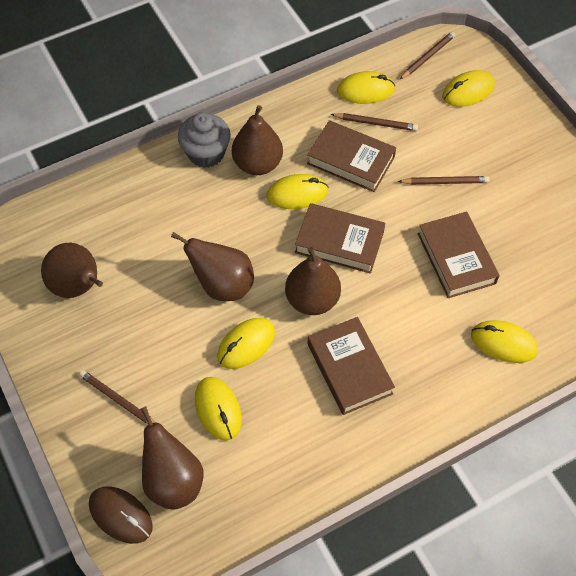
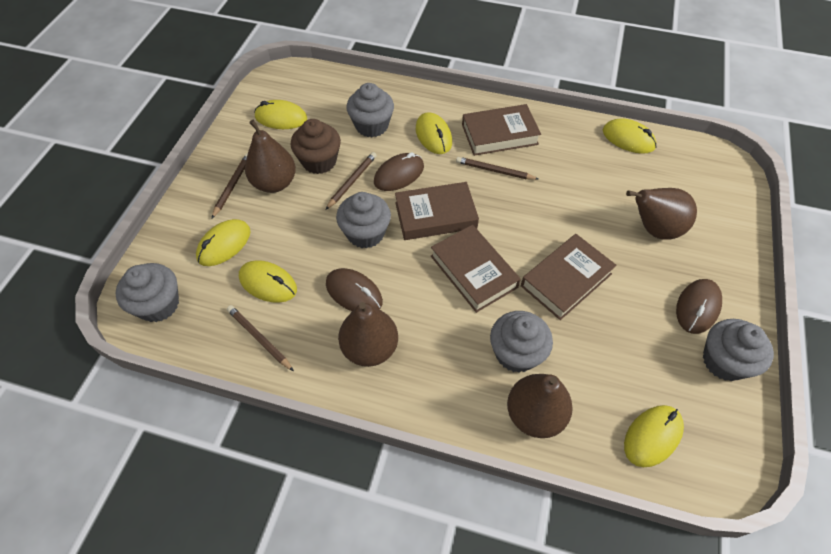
brown cupcake: 0 -> 1
brown mouse: 1 -> 3
brown pear: 5 -> 4
grey cupcake: 1 -> 5

